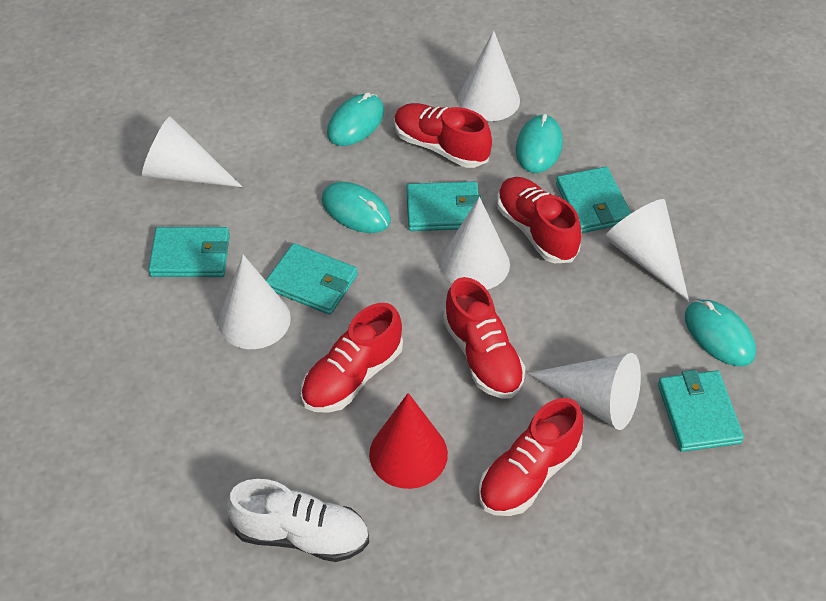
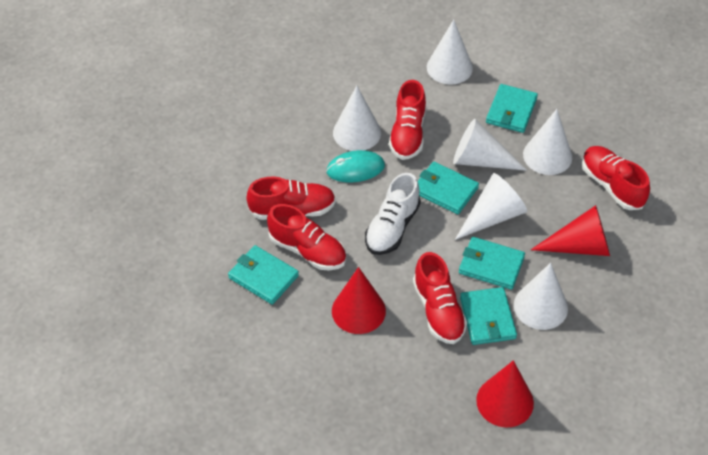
red cone: 1 -> 3
turquoise mouse: 4 -> 1

